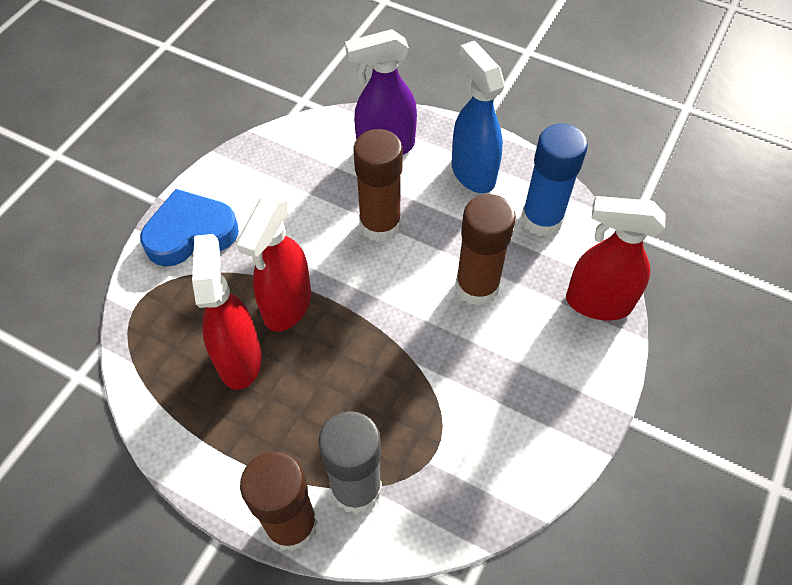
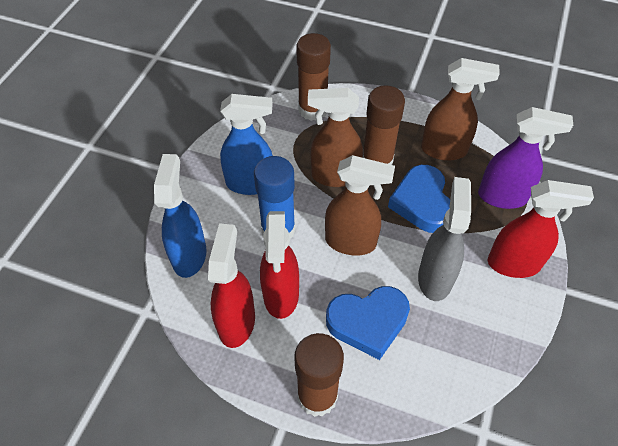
blue heart: 1 -> 2
blue spray bottle: 1 -> 2
brown spray bottle: 0 -> 3
grey glue stick: 1 -> 0
grey spray bottle: 0 -> 1

